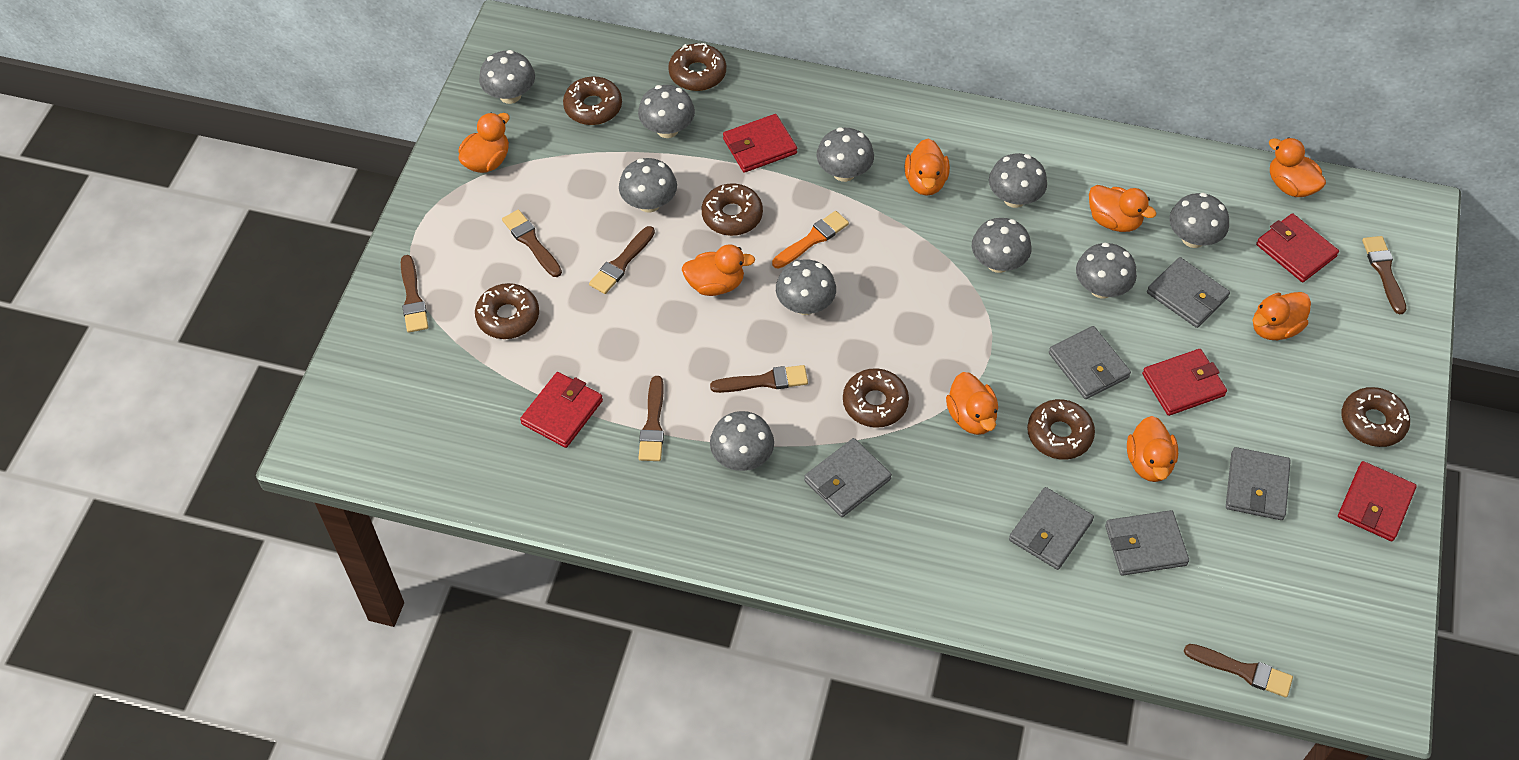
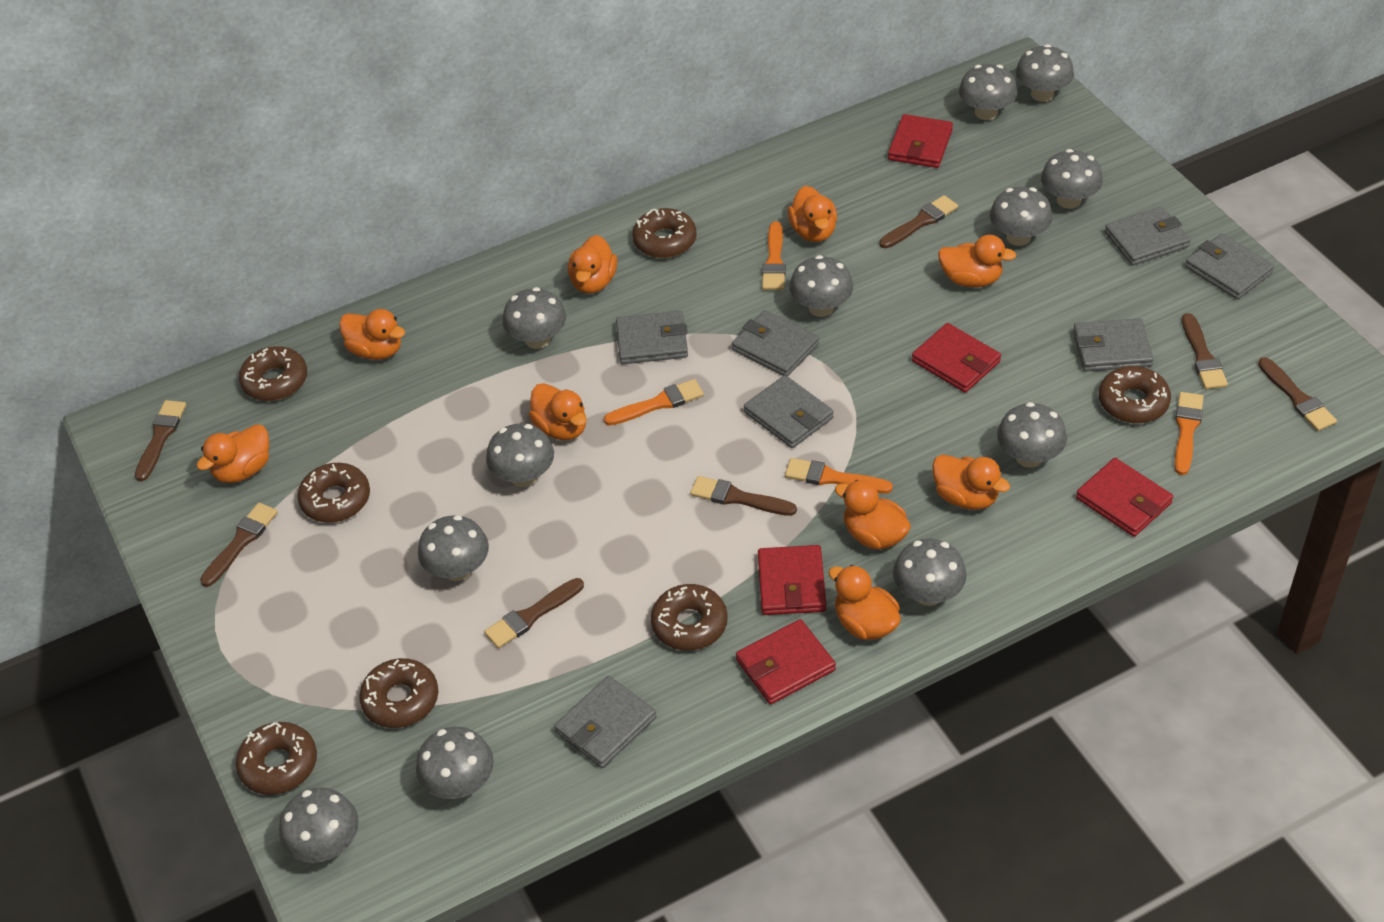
grey mushroom: 10 -> 12
grey wallet: 6 -> 7
orange brush: 1 -> 4
orange duck: 8 -> 9

